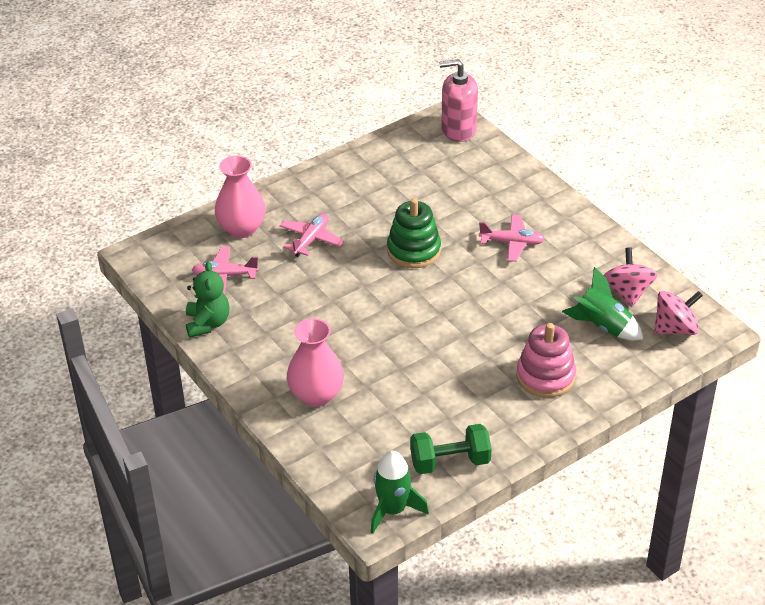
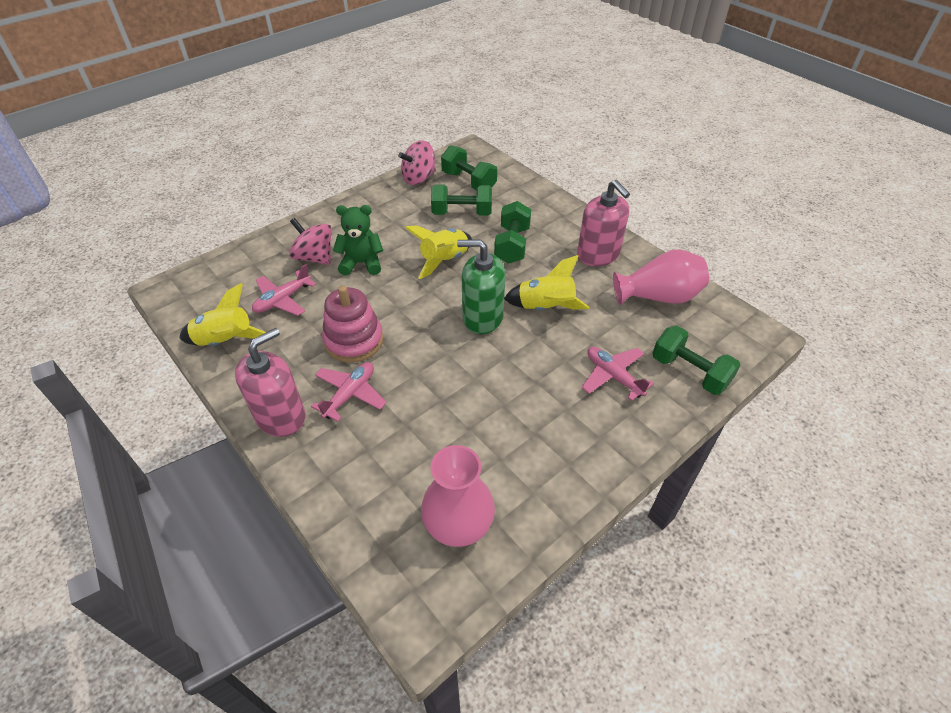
green dumbbell: 1 -> 4
green rocket: 2 -> 0
green soap dispenser: 0 -> 1
green stacking toy: 1 -> 0
pink soap dispenser: 1 -> 2
yellow rocket: 0 -> 3

